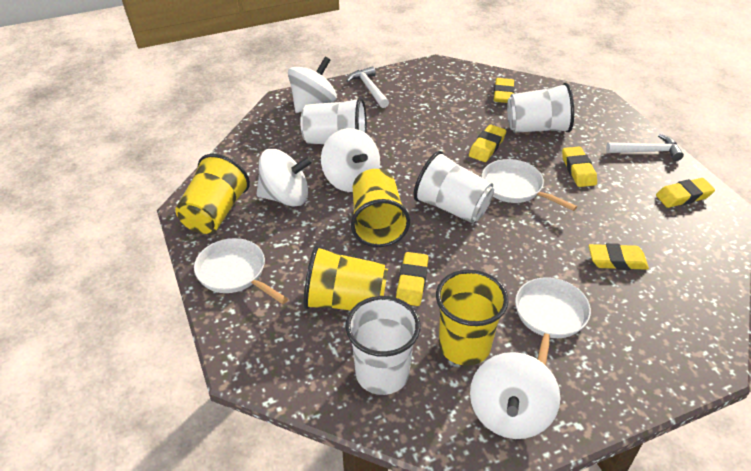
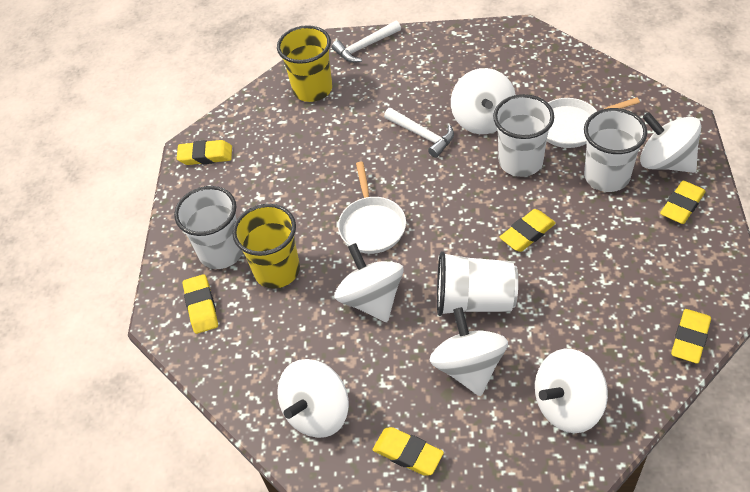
white pan: 3 -> 2
white spinning top: 4 -> 6
yellow cup: 4 -> 2

